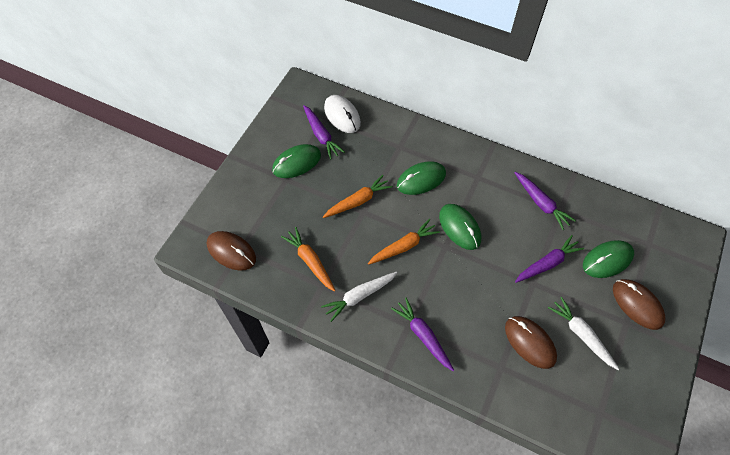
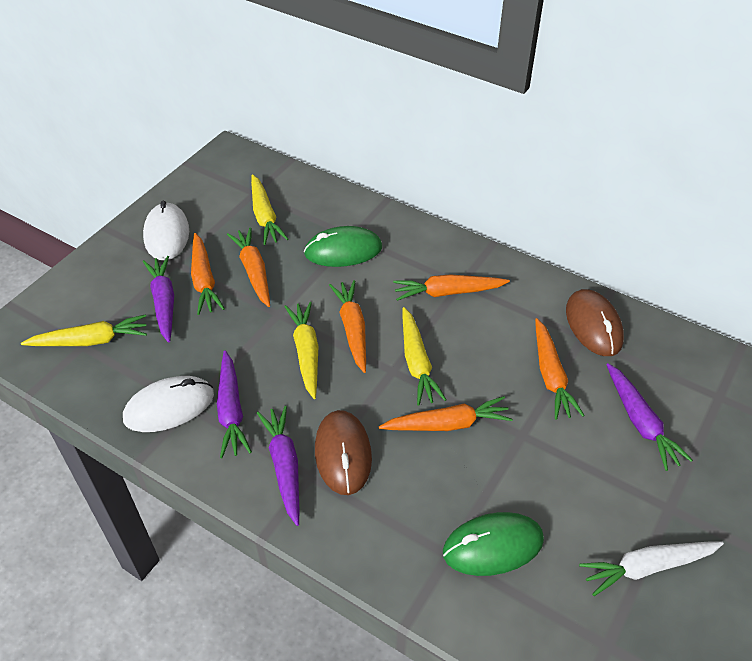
brown mouse: 3 -> 2
green mouse: 4 -> 2
orange carrot: 3 -> 6
white carrot: 2 -> 1
white mouse: 1 -> 2
yellow carrot: 0 -> 4

